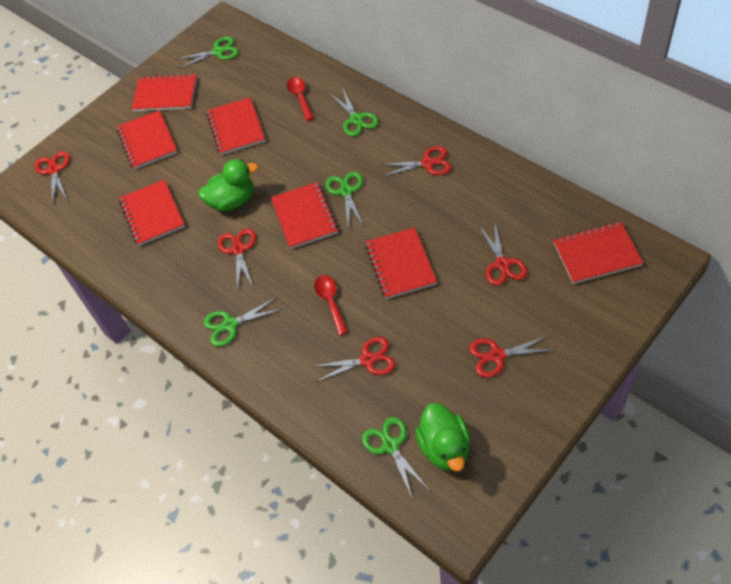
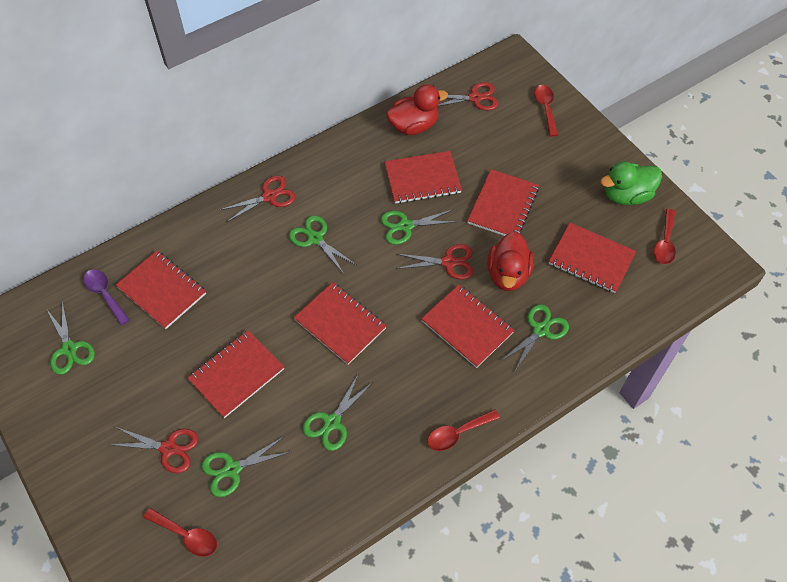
green duck: 2 -> 1
green scissors: 5 -> 6
purple spoon: 0 -> 1
red duck: 0 -> 2
red scissors: 6 -> 4
red spoon: 2 -> 4

